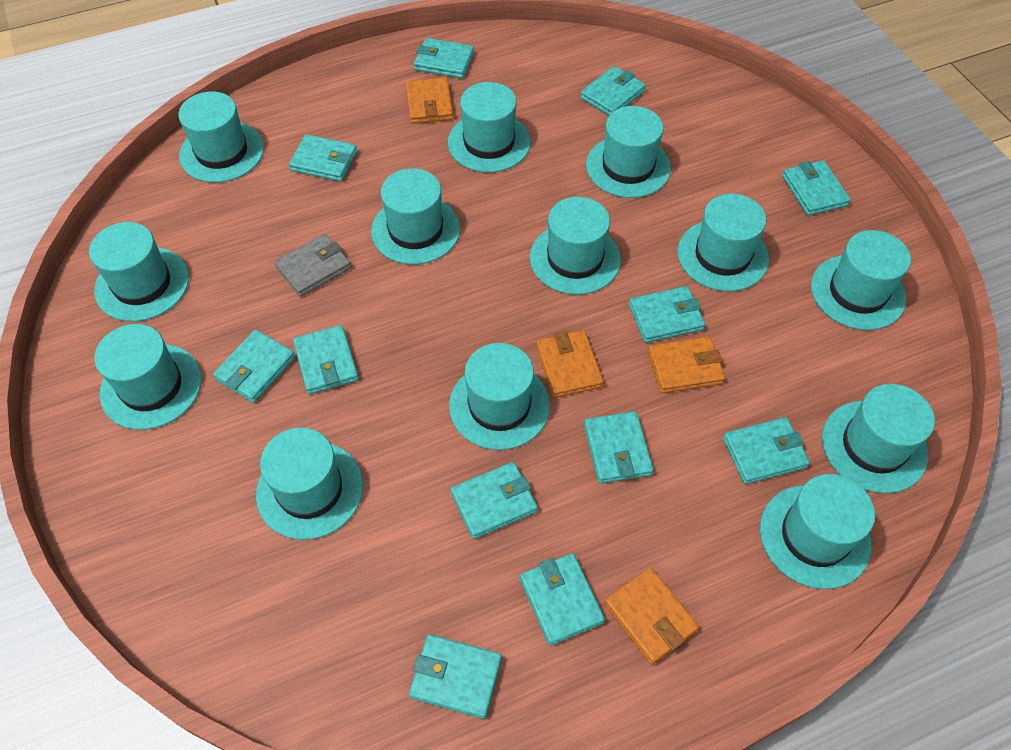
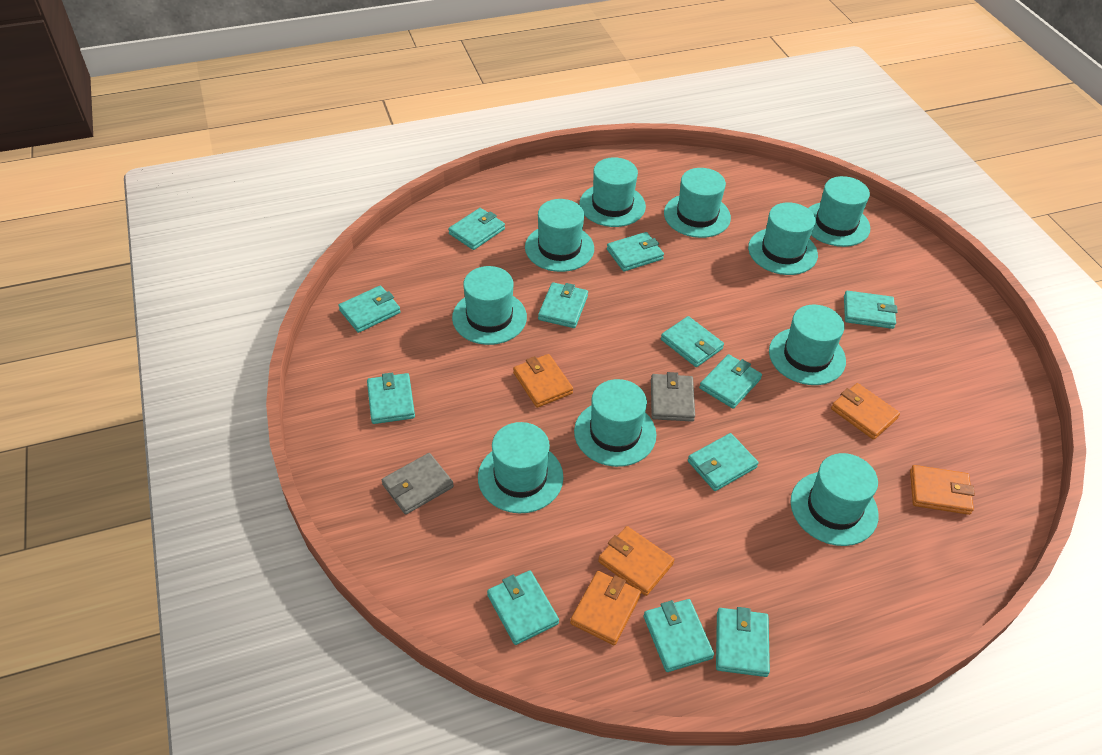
grey wallet: 1 -> 2
orange wallet: 4 -> 5
turquoise hat: 13 -> 10

